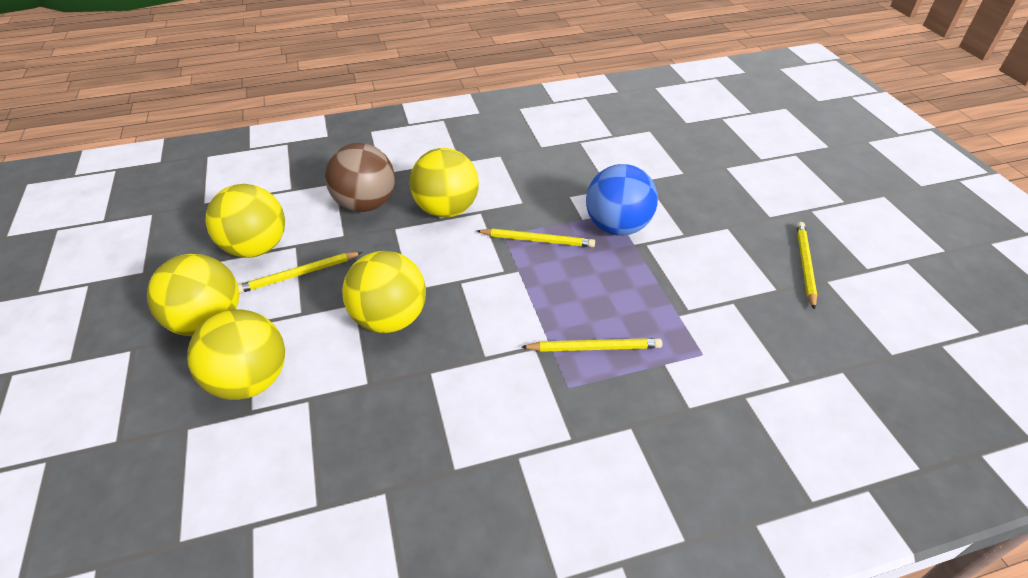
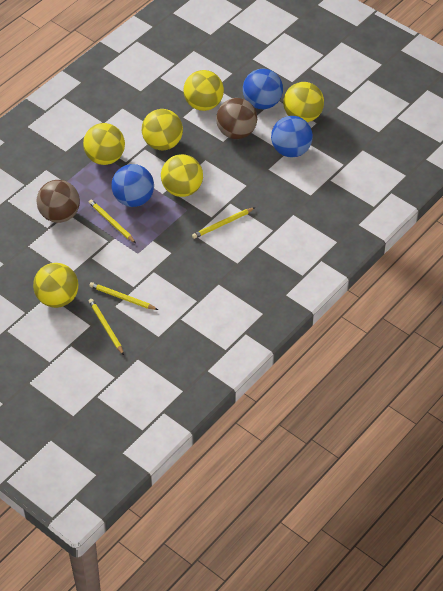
blue ball: 1 -> 3
brown ball: 1 -> 2
yellow ball: 5 -> 6

